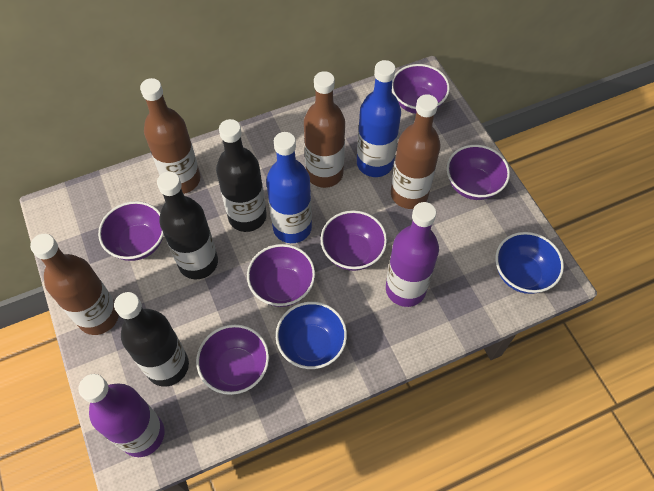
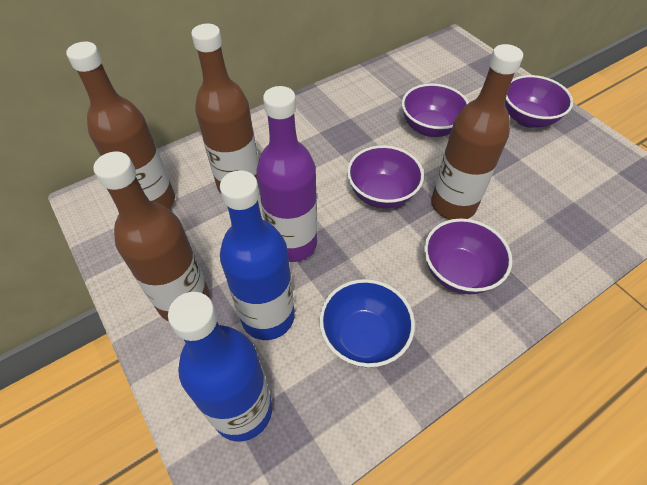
black bottle: 3 -> 0
blue bowl: 2 -> 1
purple bottle: 2 -> 1
purple bowl: 6 -> 4

